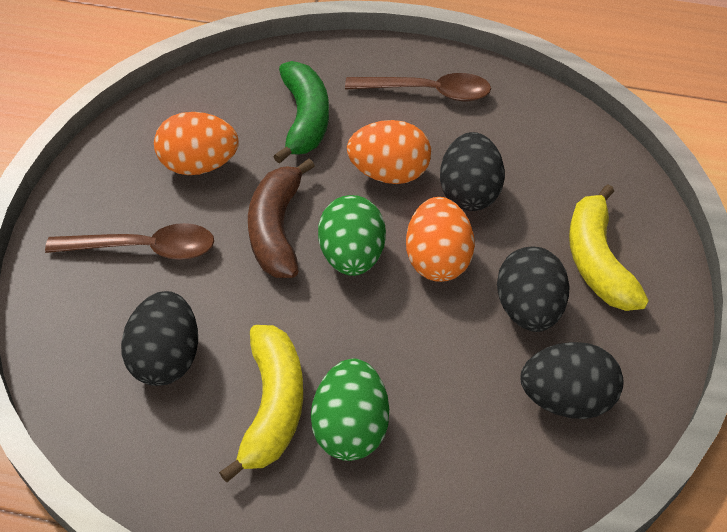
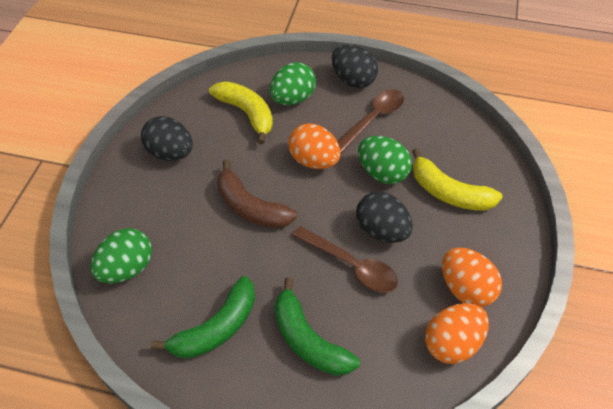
black egg: 4 -> 3
green banana: 1 -> 2
green egg: 2 -> 3

